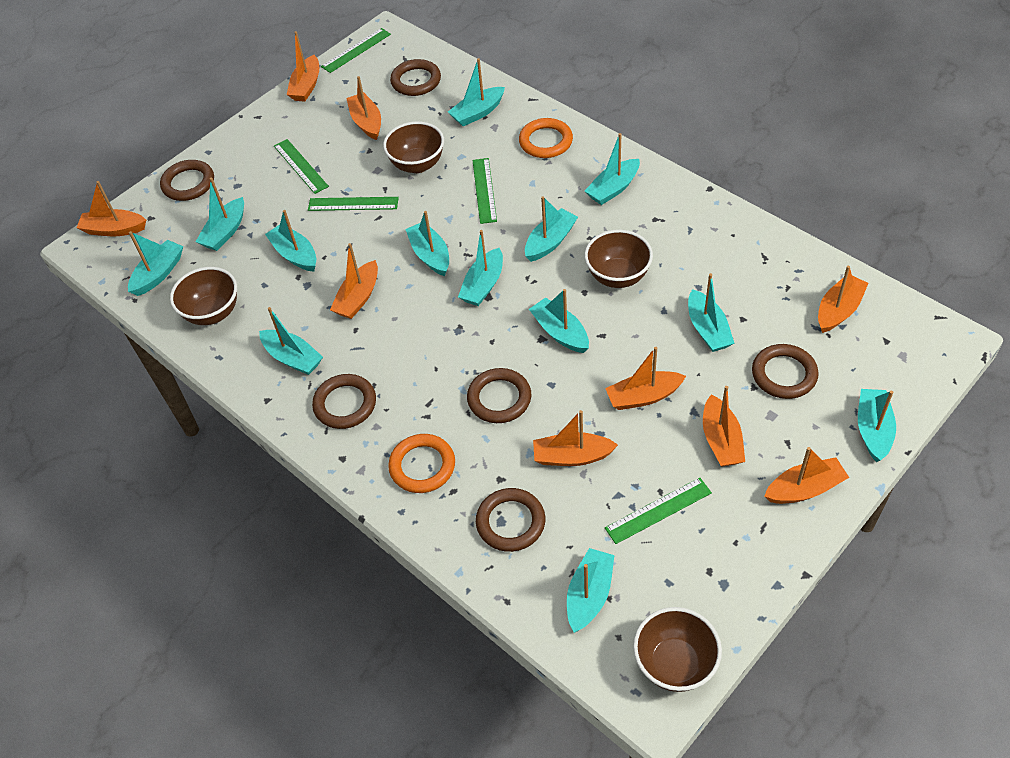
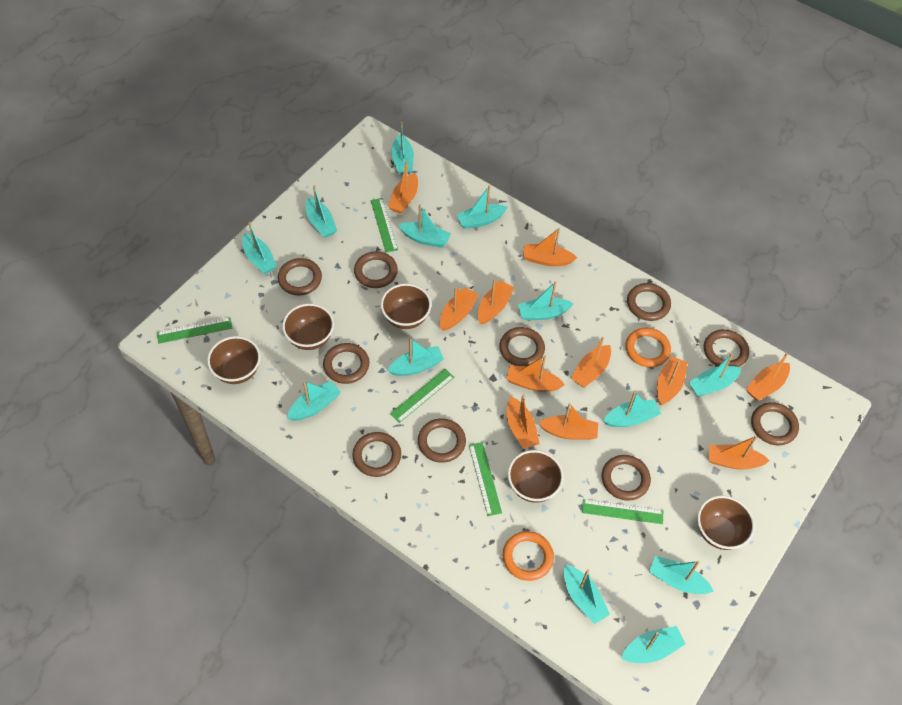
brown bowl: 4 -> 5
brown ring: 6 -> 10
orange boat: 9 -> 11

